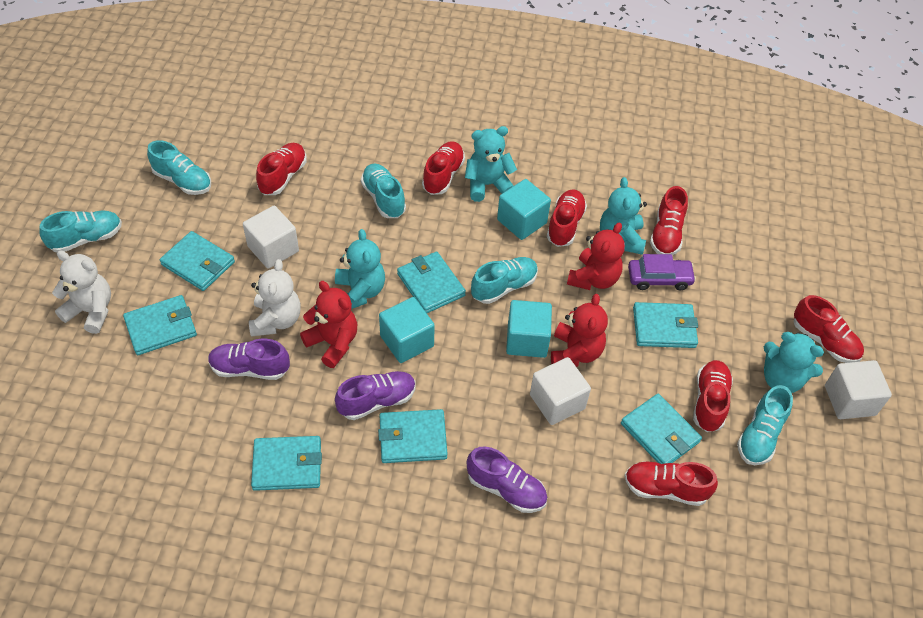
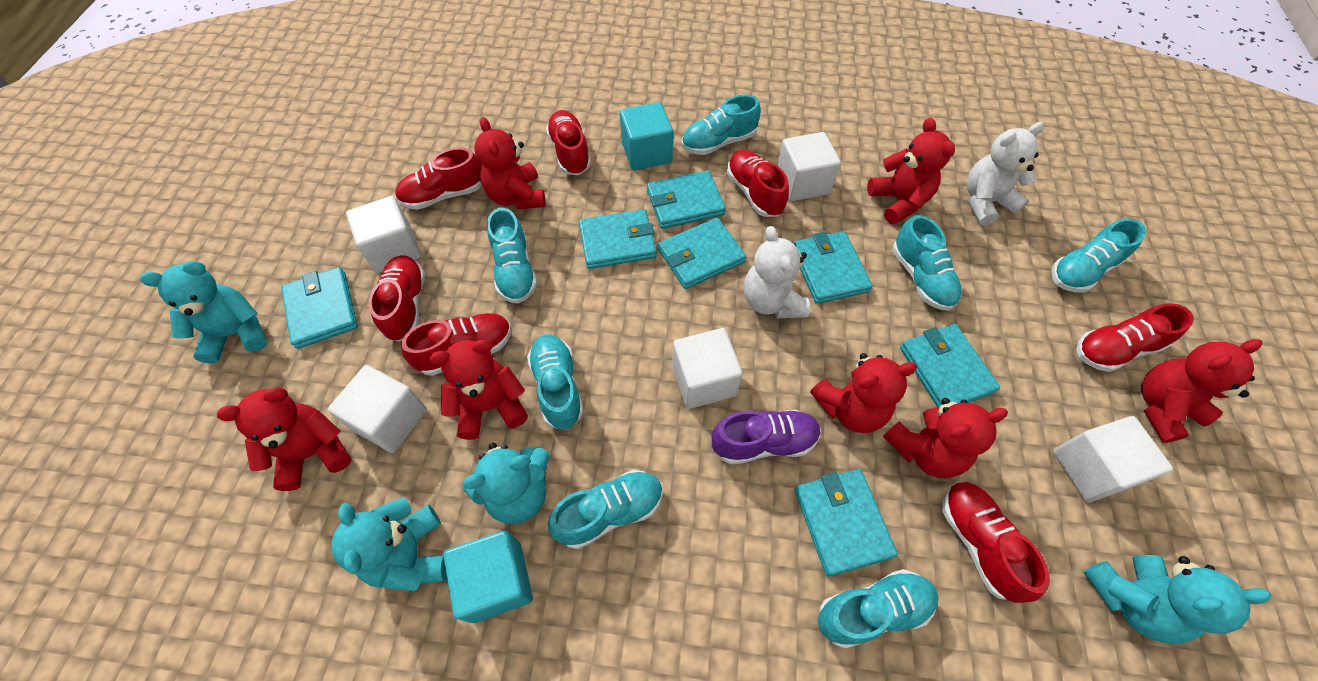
purple car: 1 -> 0
purple shoe: 3 -> 1
red teddy bear: 3 -> 7
turquoise cube: 3 -> 2
turquoise shoe: 5 -> 7
white cube: 3 -> 5

